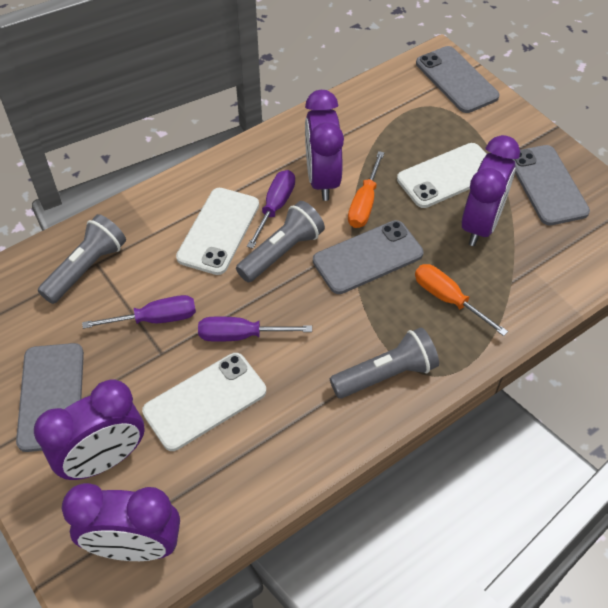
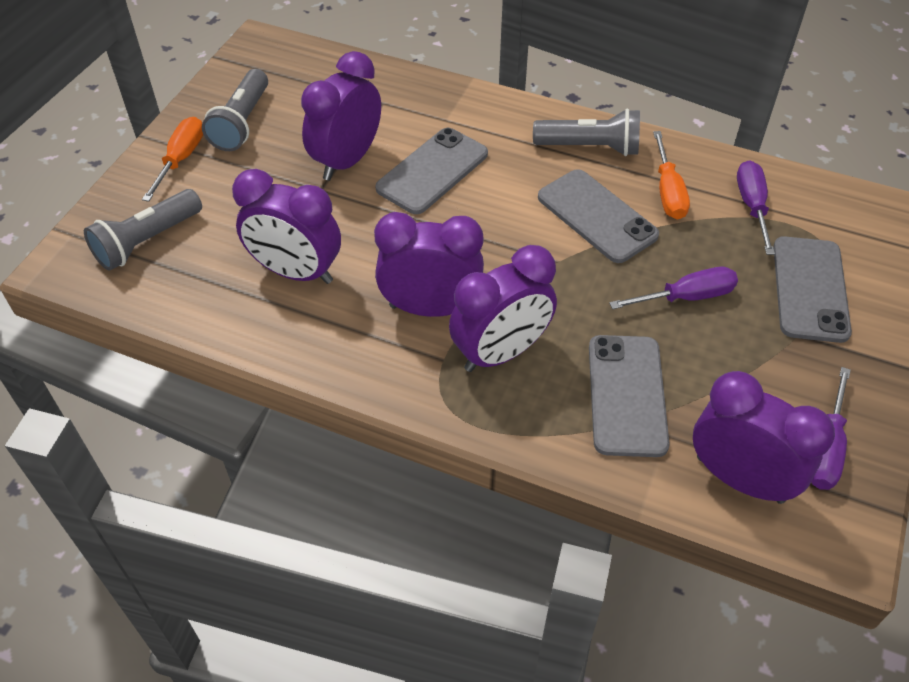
purple clock: 4 -> 5
white phone: 3 -> 0

